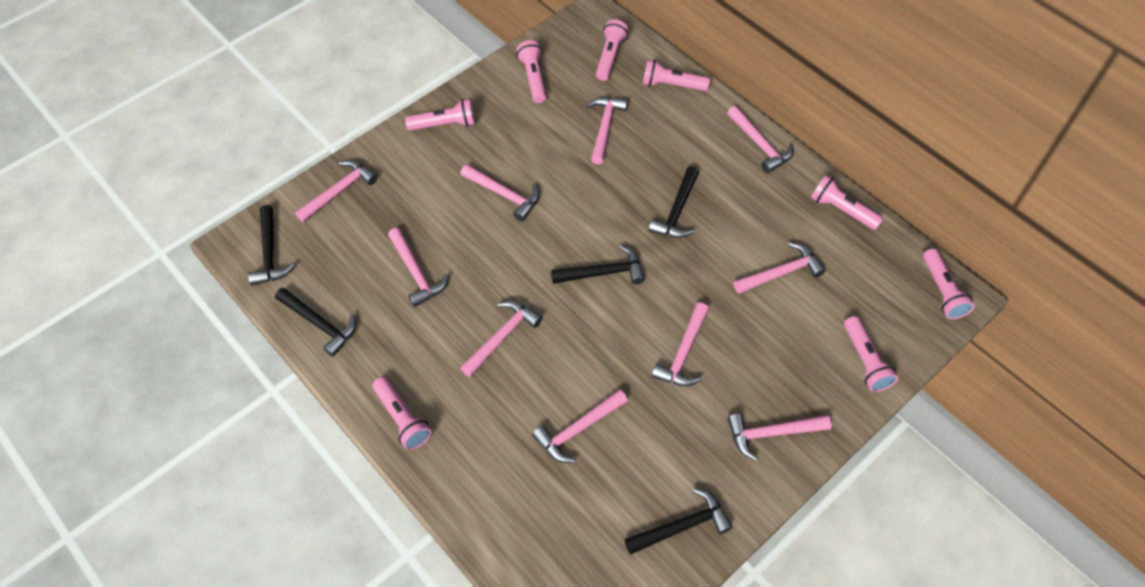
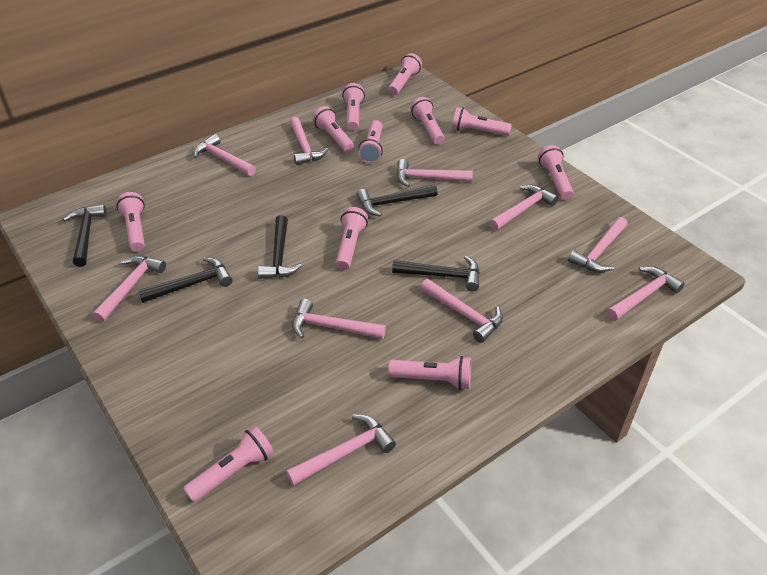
pink flashlight: 8 -> 11

